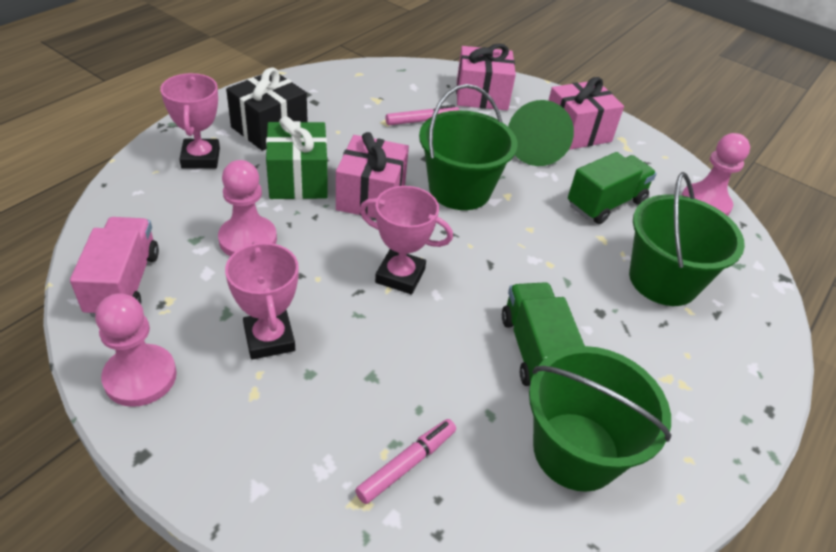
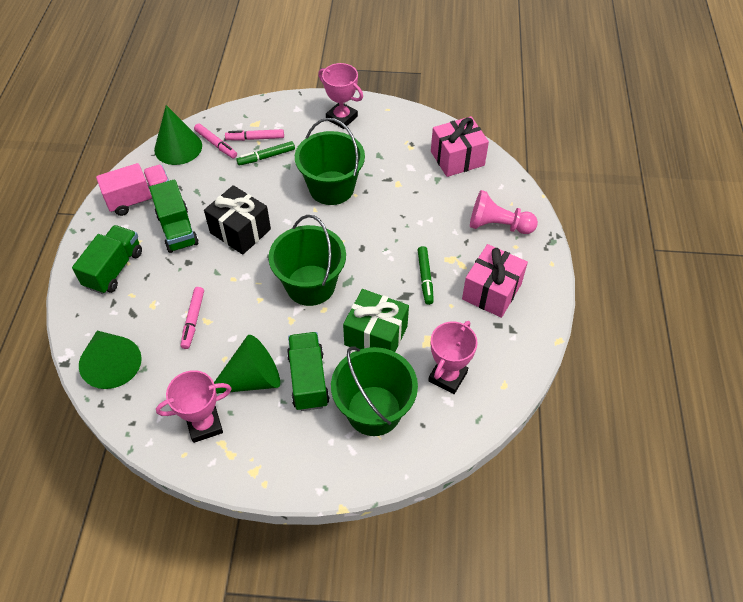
green cone: 1 -> 3
green marker: 0 -> 2
green truck: 2 -> 3
pink gift: 3 -> 2
pink marker: 2 -> 3
pink pawn: 3 -> 1

